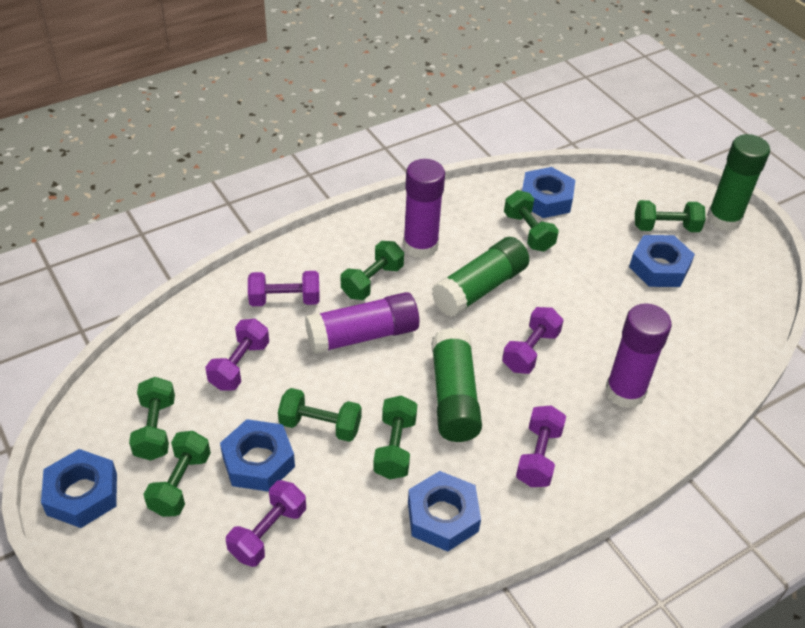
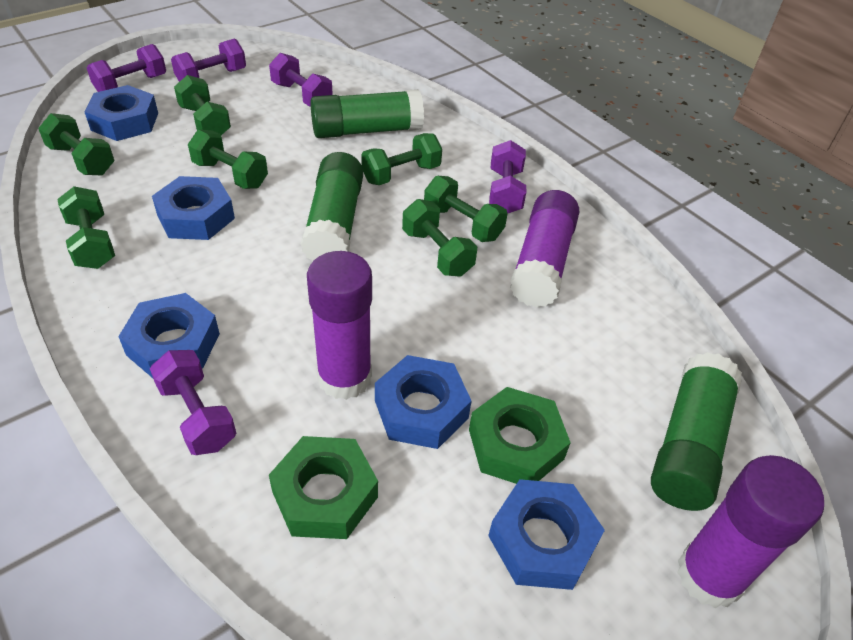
green nut: 0 -> 2

